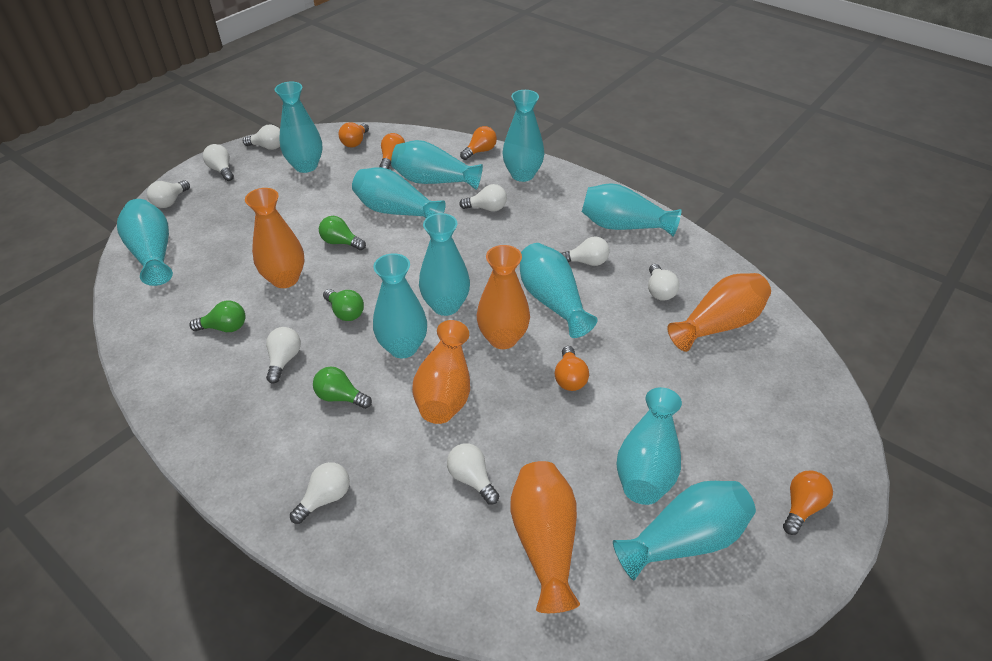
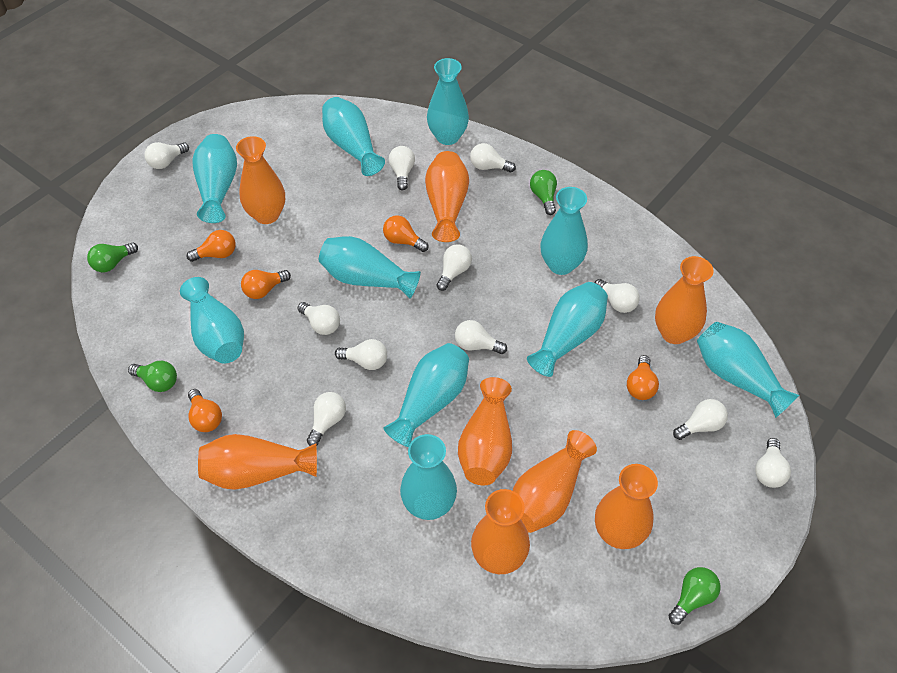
orange vase: 5 -> 8
turquoise vase: 11 -> 10
white light bulb: 9 -> 11

